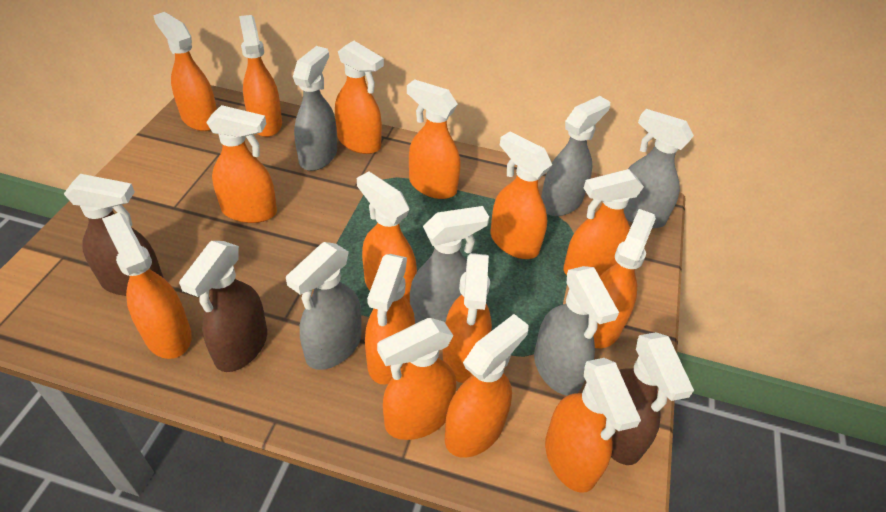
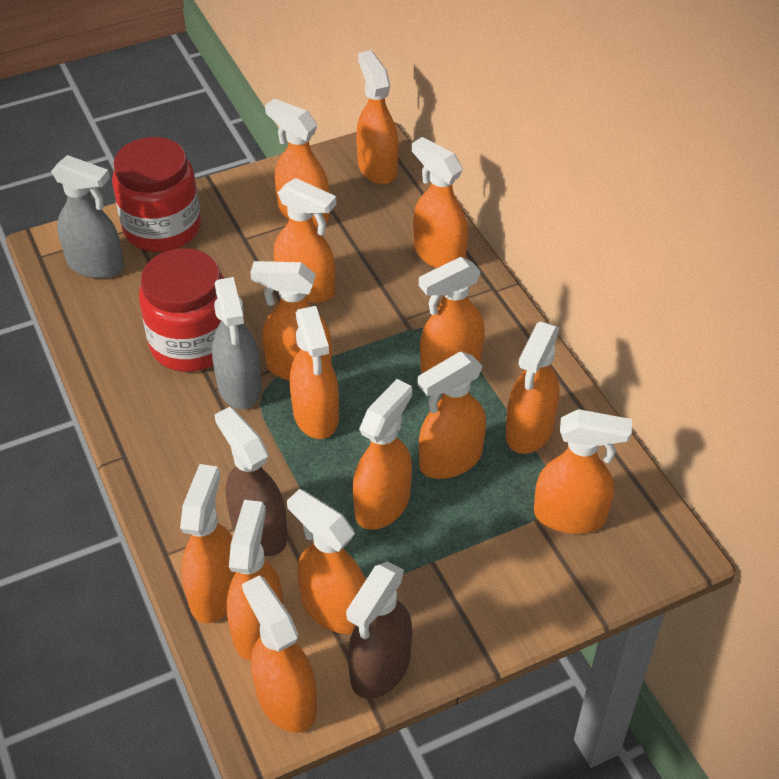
brown spray bottle: 3 -> 2
grey spray bottle: 6 -> 2
red jar: 0 -> 2

